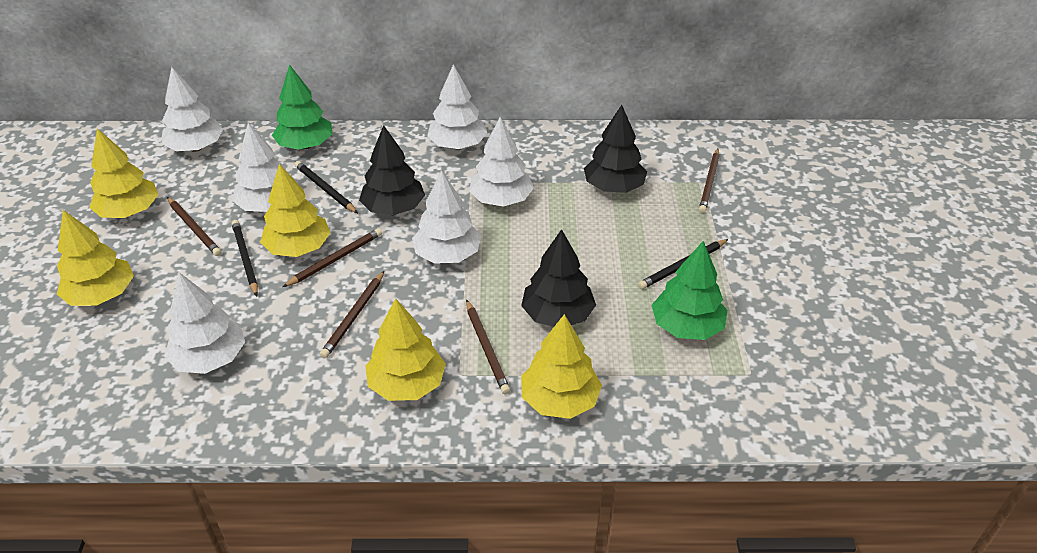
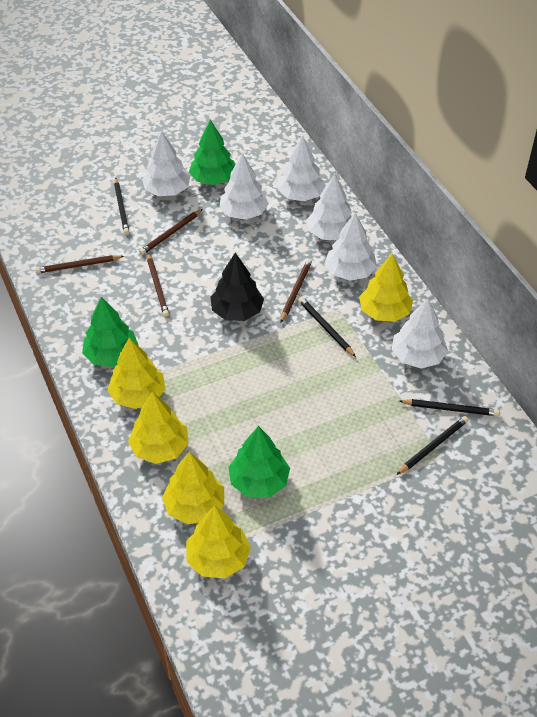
black pencil: 3 -> 4
black tree: 3 -> 1
brown pencil: 5 -> 4
green tree: 2 -> 3

